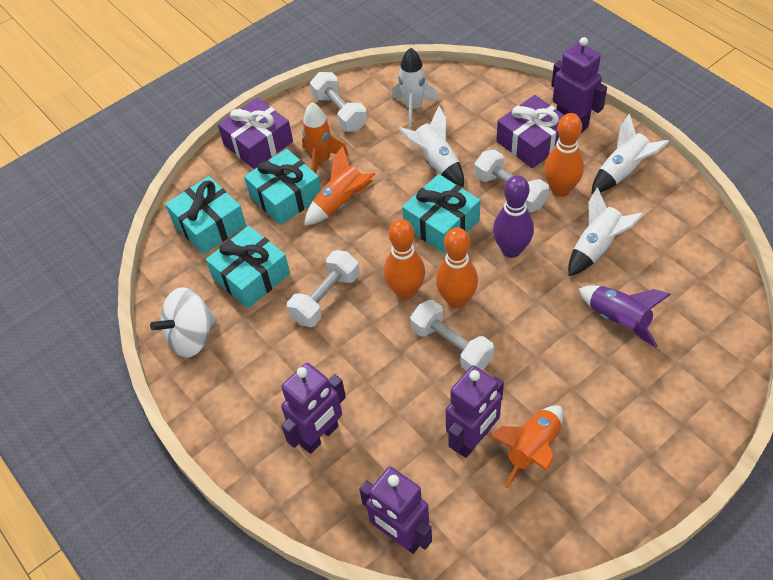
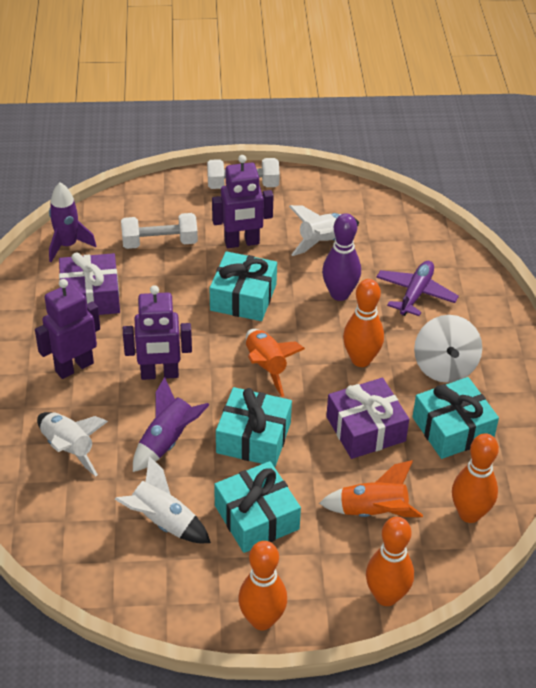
orange bowling pin: 3 -> 4
orange rocket: 3 -> 2
purple plane: 0 -> 1
purple robot: 4 -> 3
purple rocket: 1 -> 2
white dumbbell: 4 -> 2
white rocket: 4 -> 3

